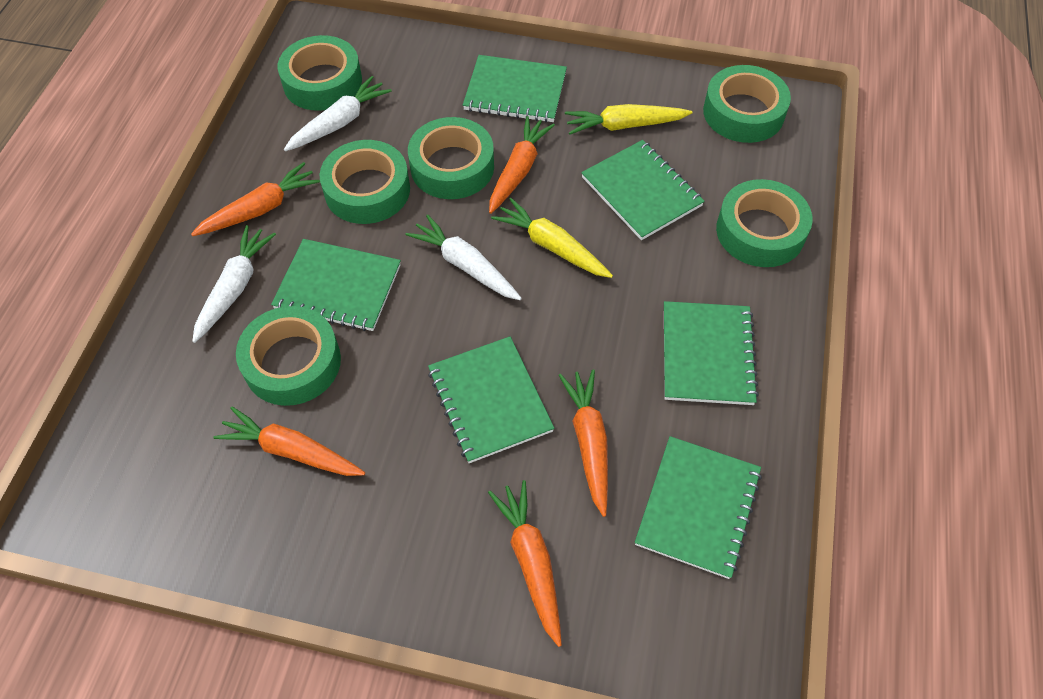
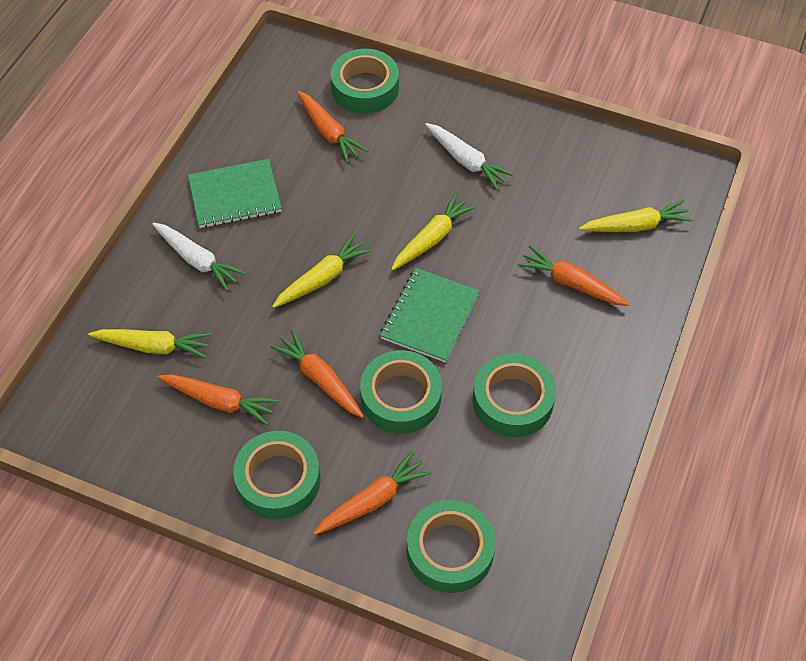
green notebook: 6 -> 2
green tape: 6 -> 5
white carrot: 3 -> 2
yellow carrot: 2 -> 4

